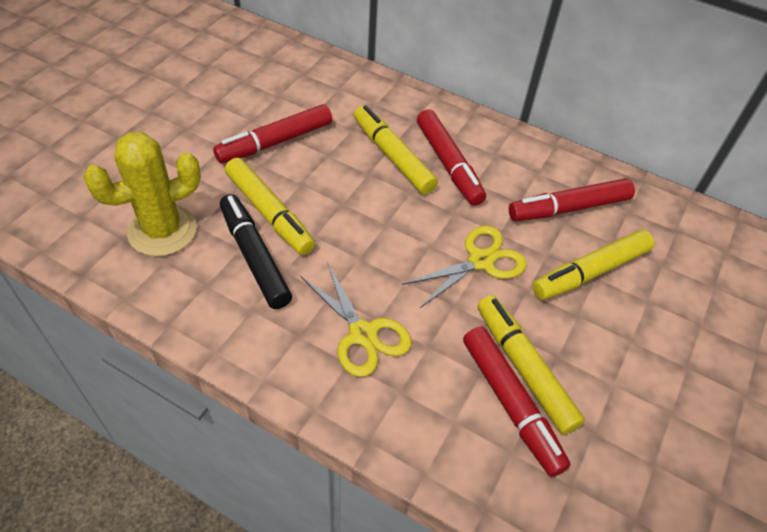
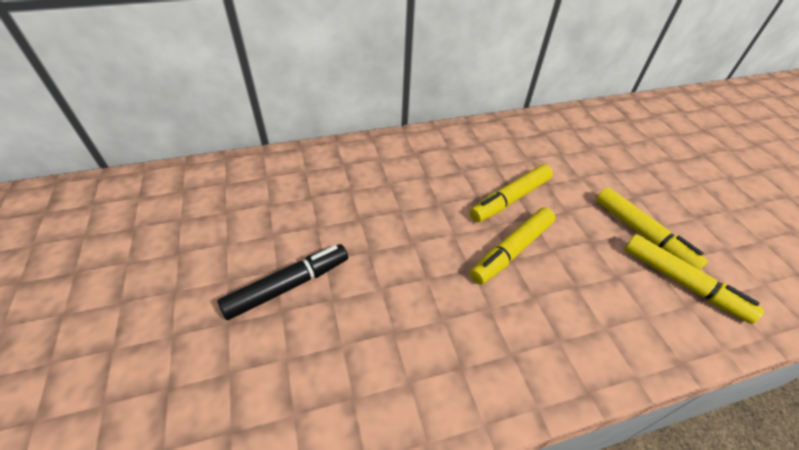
red marker: 4 -> 0
yellow cactus: 1 -> 0
yellow scissors: 2 -> 0

